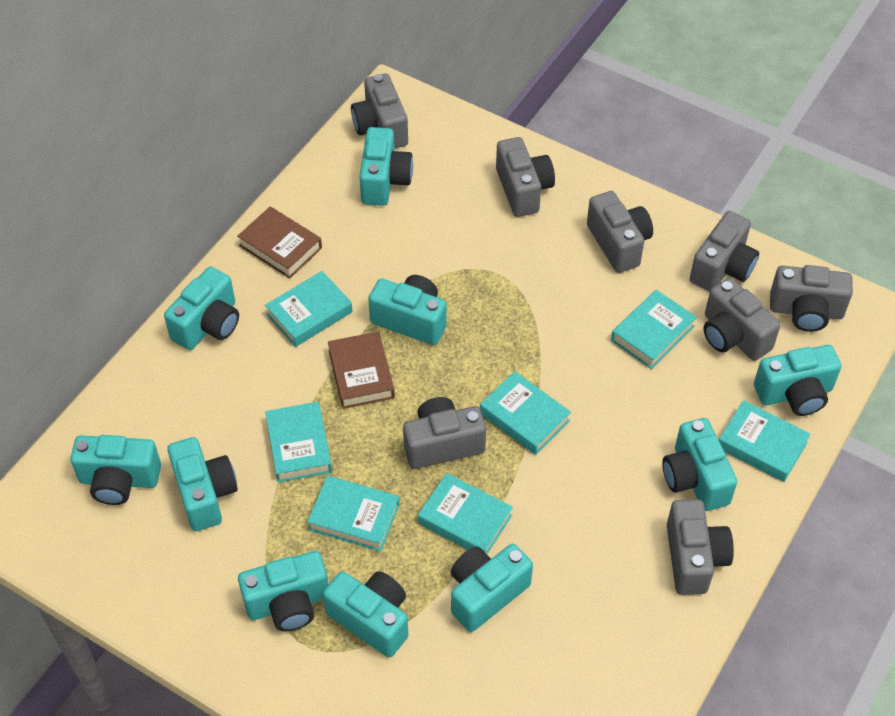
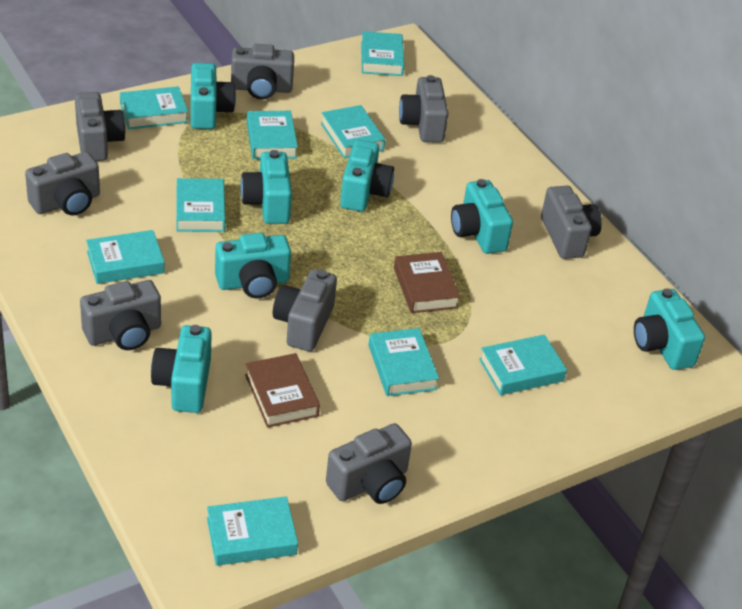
turquoise book: 7 -> 9
turquoise camera: 10 -> 7

